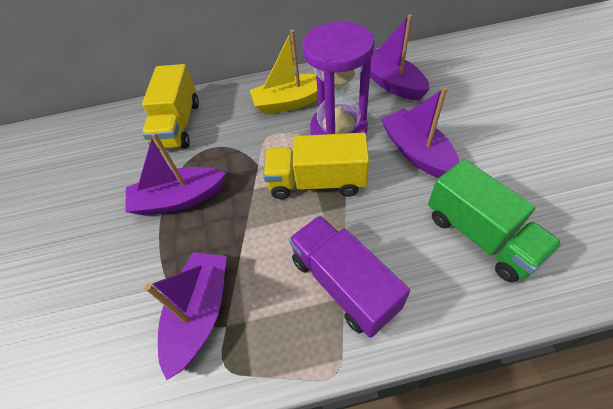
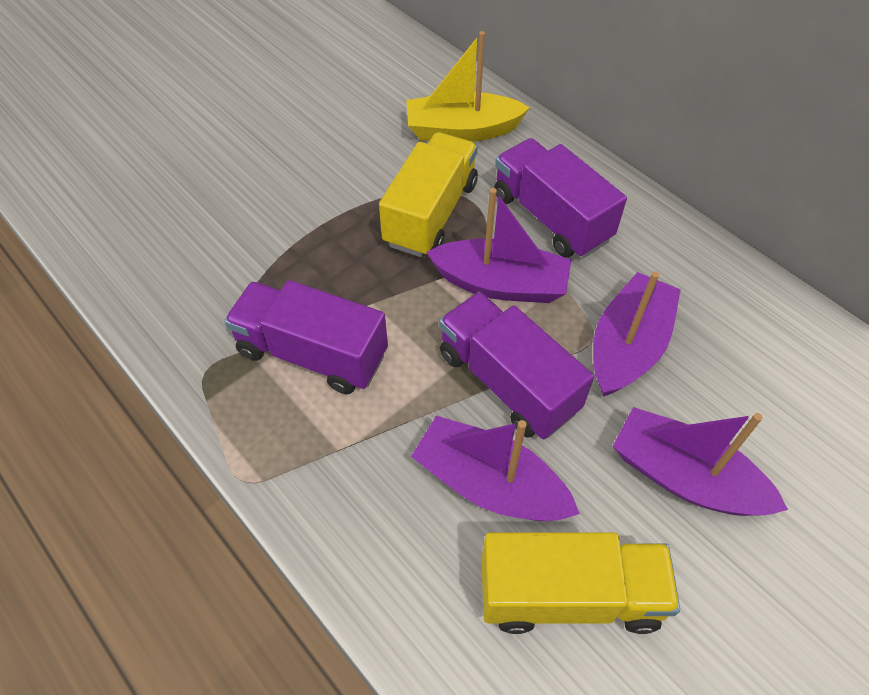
green truck: 1 -> 0
purple hourglass: 1 -> 0
purple truck: 1 -> 3

